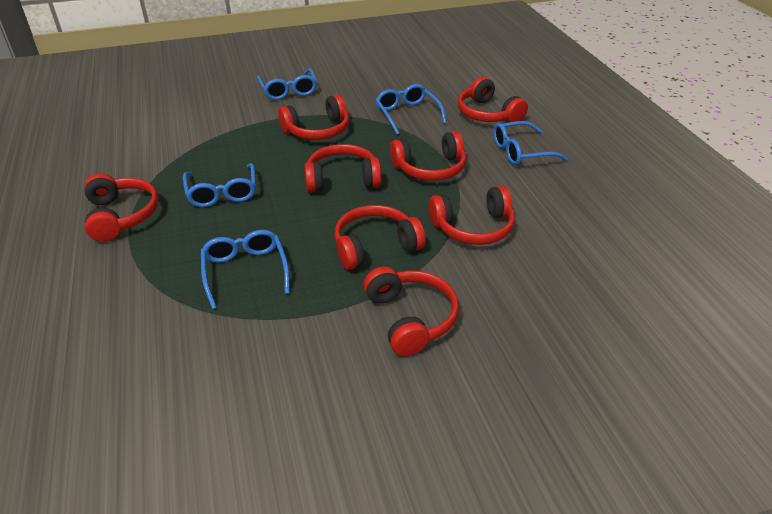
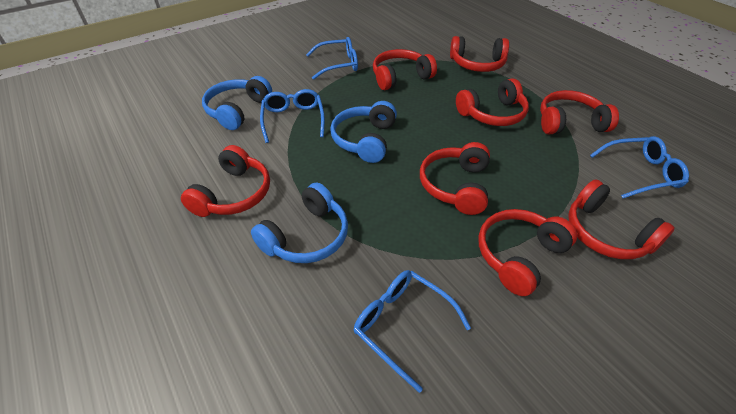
blue glasses: 5 -> 4
blue headphones: 0 -> 3

